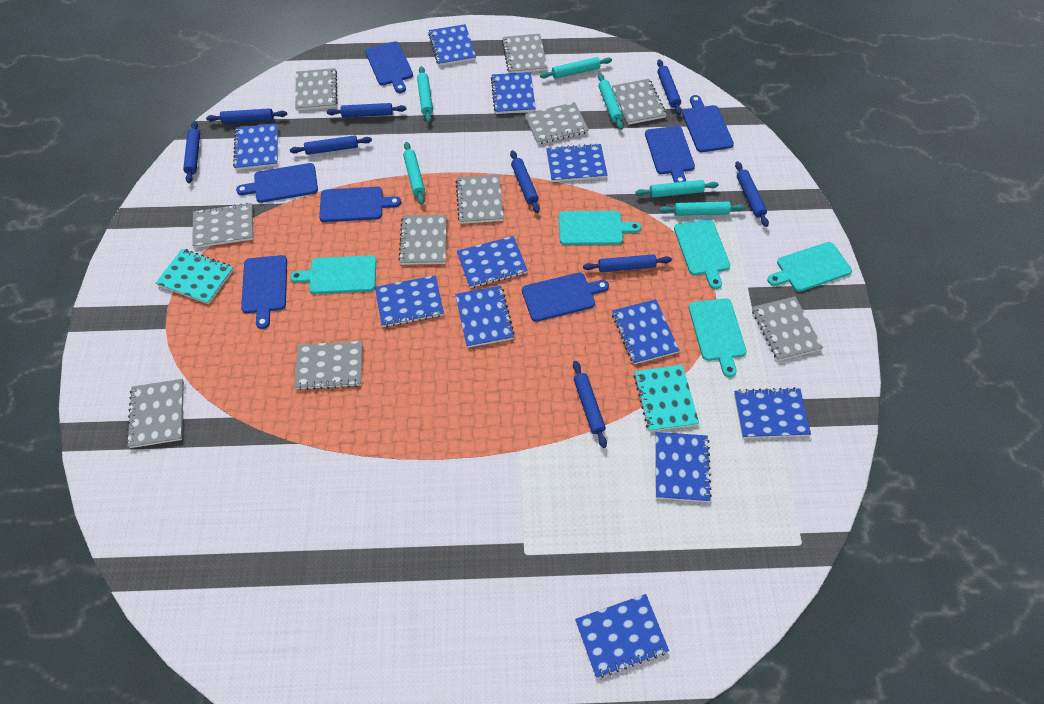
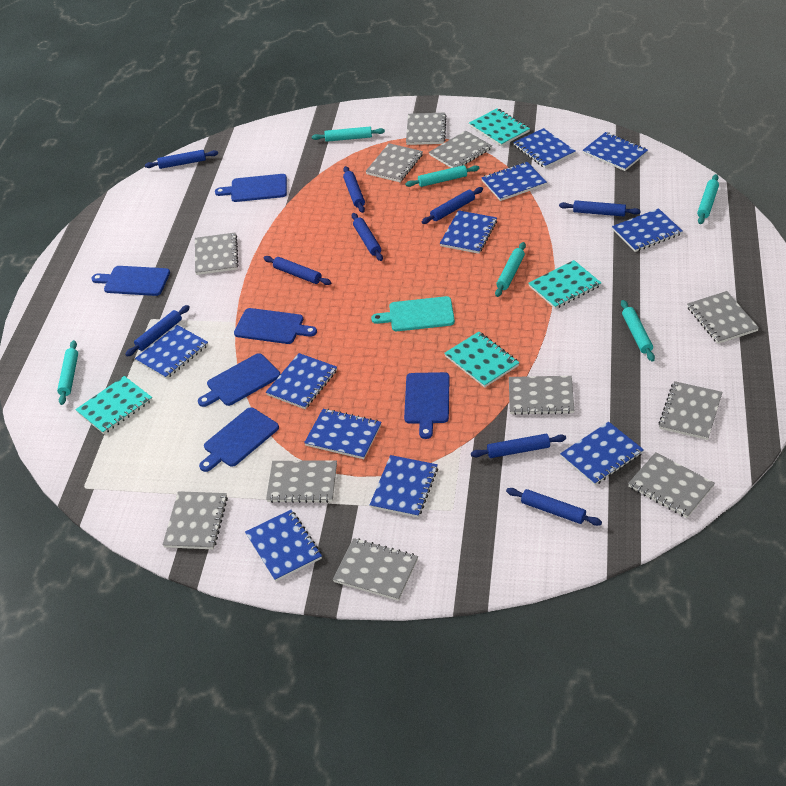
blue cutting board: 7 -> 6
grey notebook: 10 -> 11
turquoise cutting board: 5 -> 1
turquoise notebook: 2 -> 4

